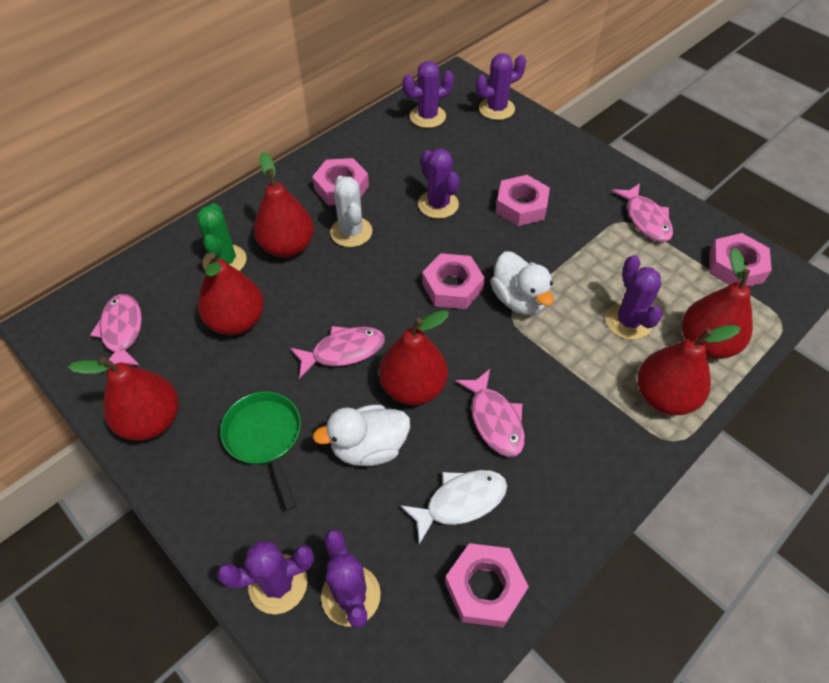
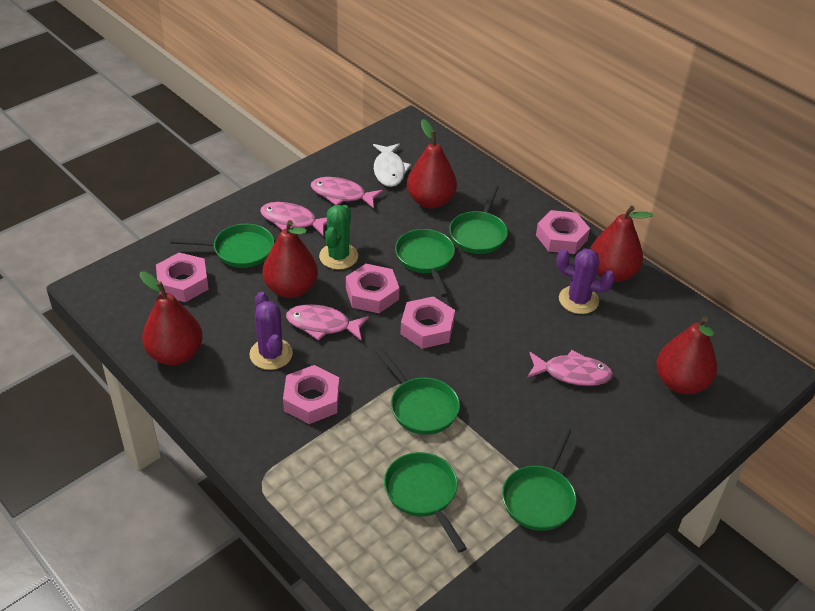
green pan: 1 -> 6
purple cactus: 6 -> 2
red pear: 6 -> 5
white cactus: 1 -> 0
white duck: 2 -> 0

